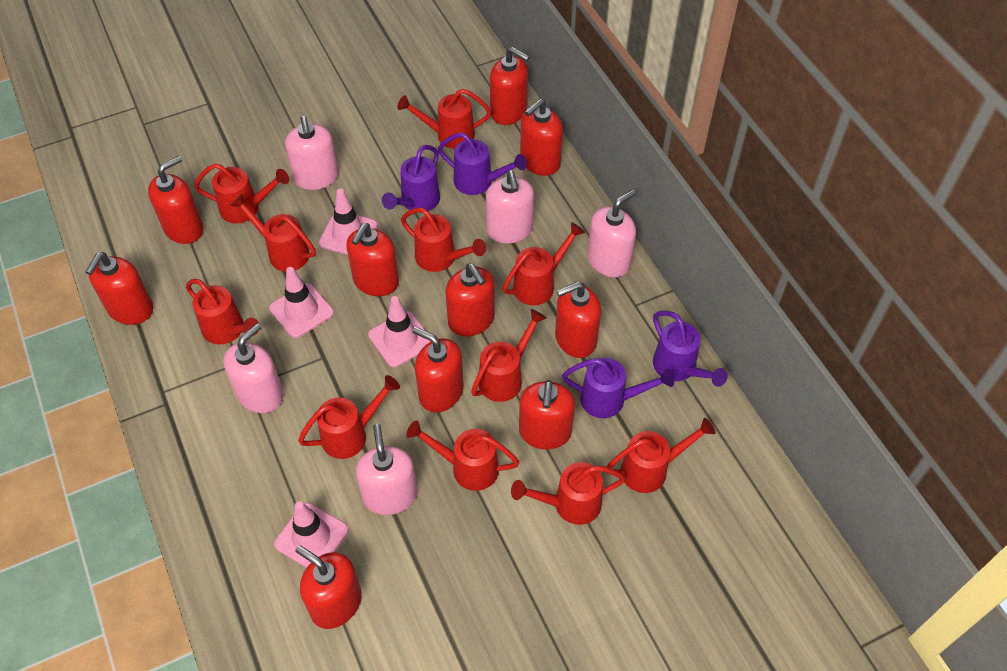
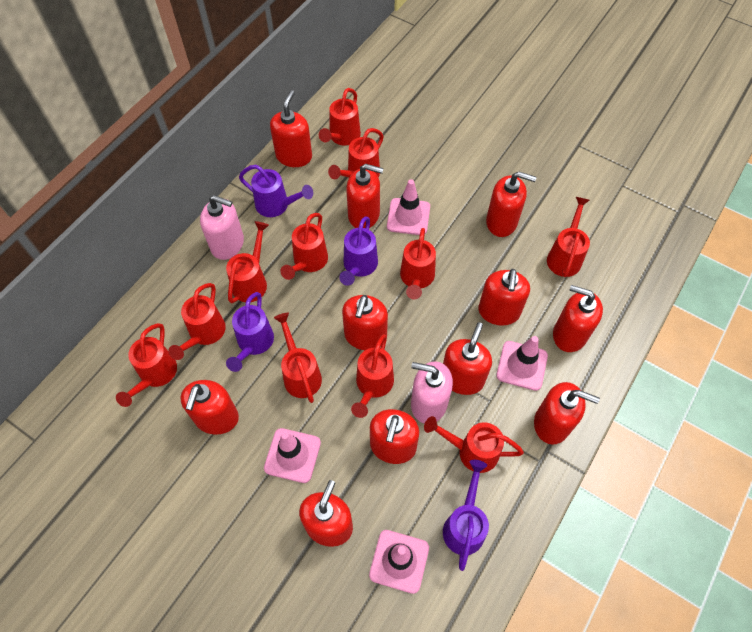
pink soap dispenser: 5 -> 2
red soap dispenser: 10 -> 11

